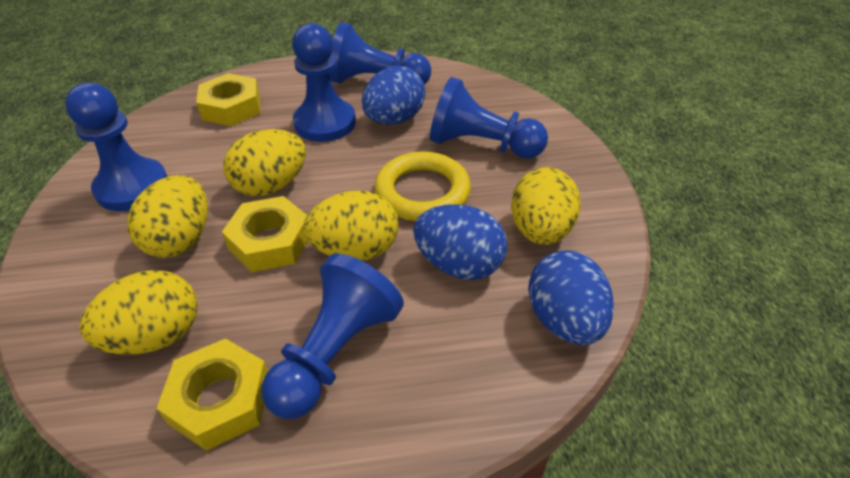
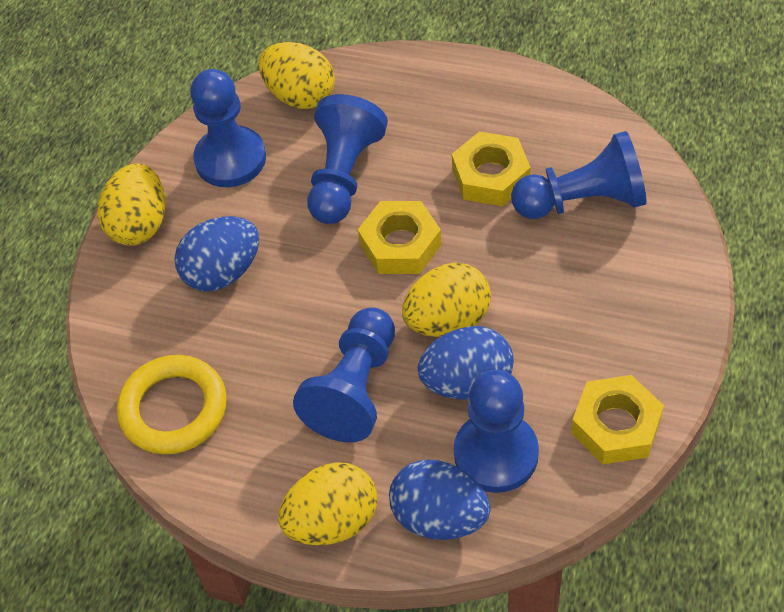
yellow egg: 5 -> 4

